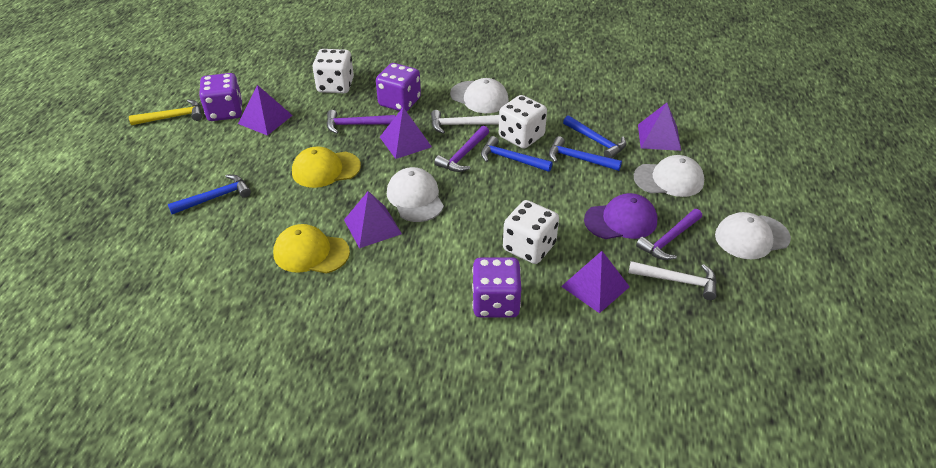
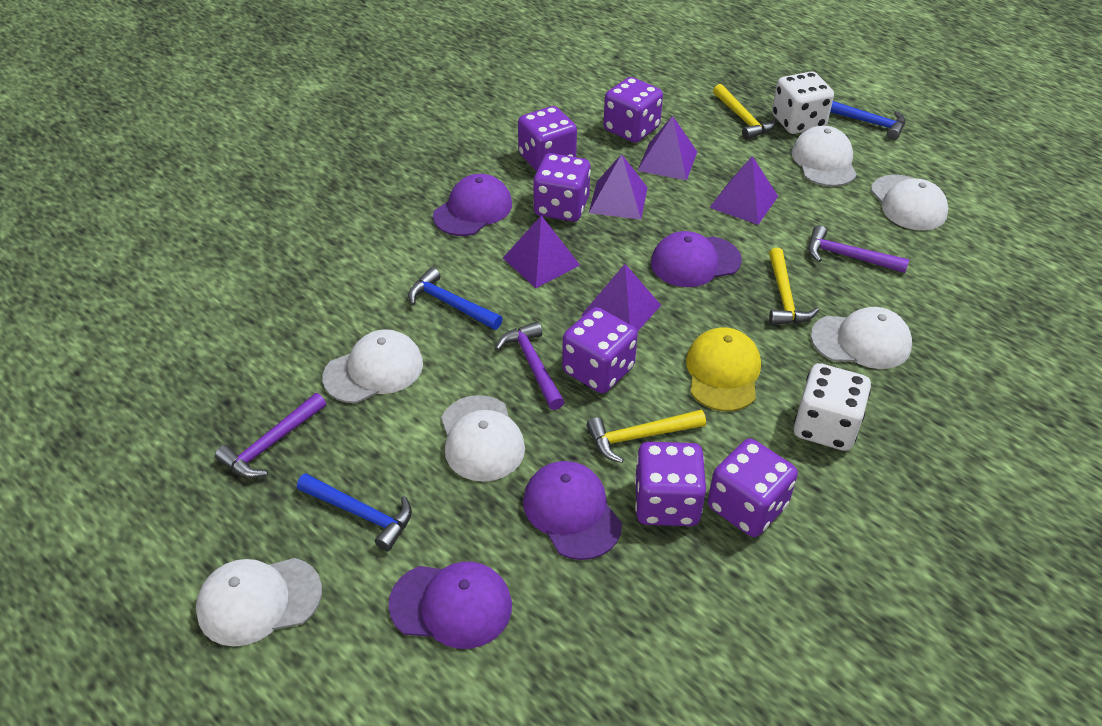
blue hammer: 4 -> 3
purple cap: 1 -> 4
purple dice: 3 -> 6
white cap: 4 -> 6
white dice: 3 -> 2
white hammer: 2 -> 0
yellow cap: 2 -> 1
yellow hammer: 1 -> 3

